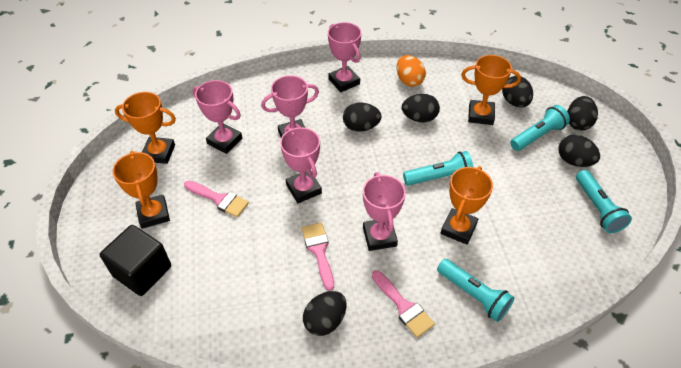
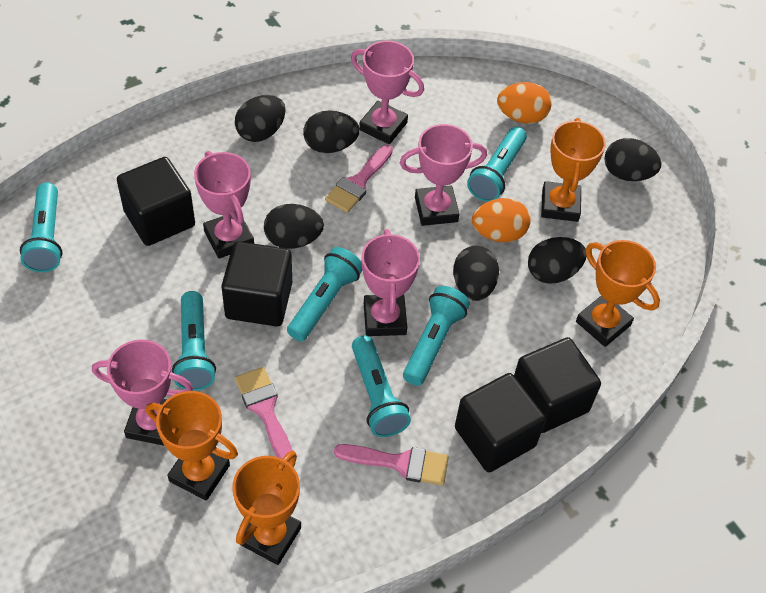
black cube: 1 -> 4
orange egg: 1 -> 2
turquoise flashlight: 4 -> 6

